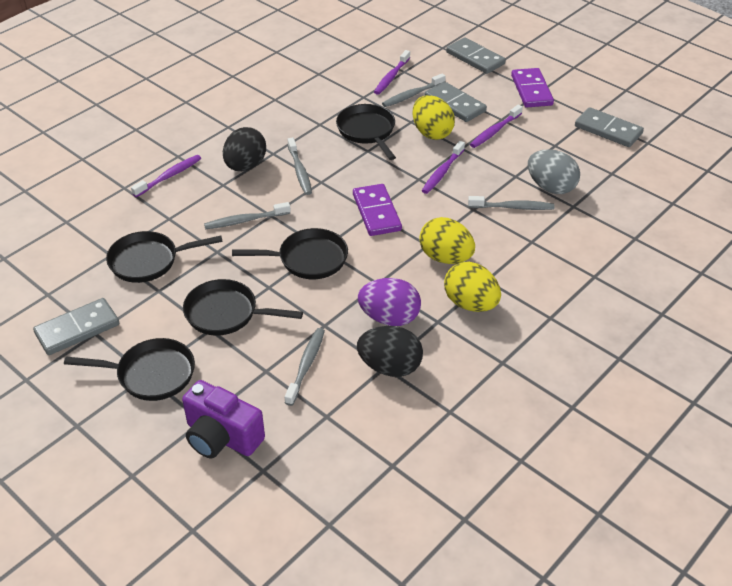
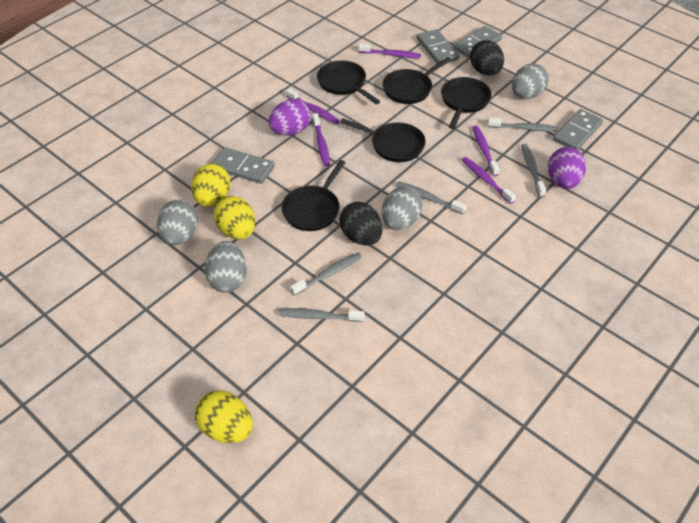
grey egg: 1 -> 4
purple camera: 1 -> 0
purple domino: 2 -> 0
purple egg: 1 -> 2
purple toothbrush: 4 -> 5

